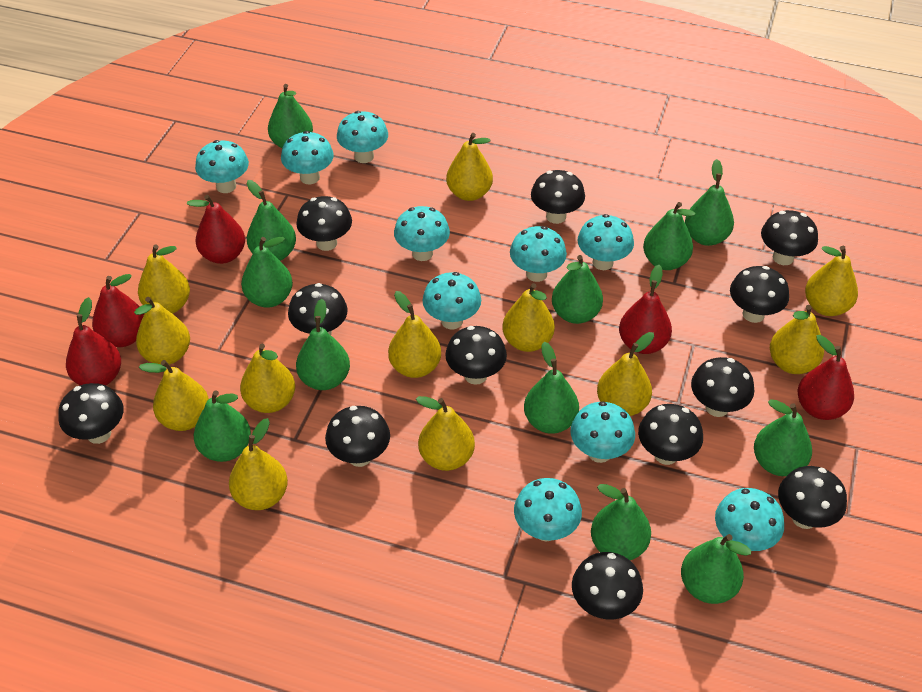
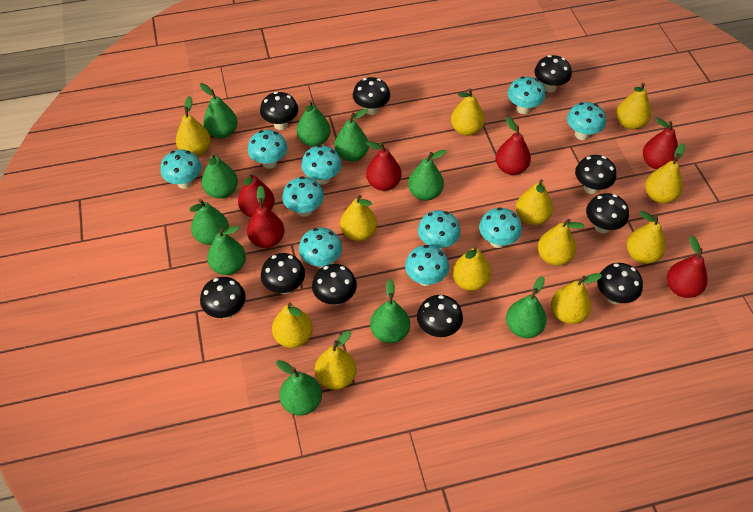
black mushroom: 12 -> 10
green pear: 12 -> 10
red pear: 5 -> 6

